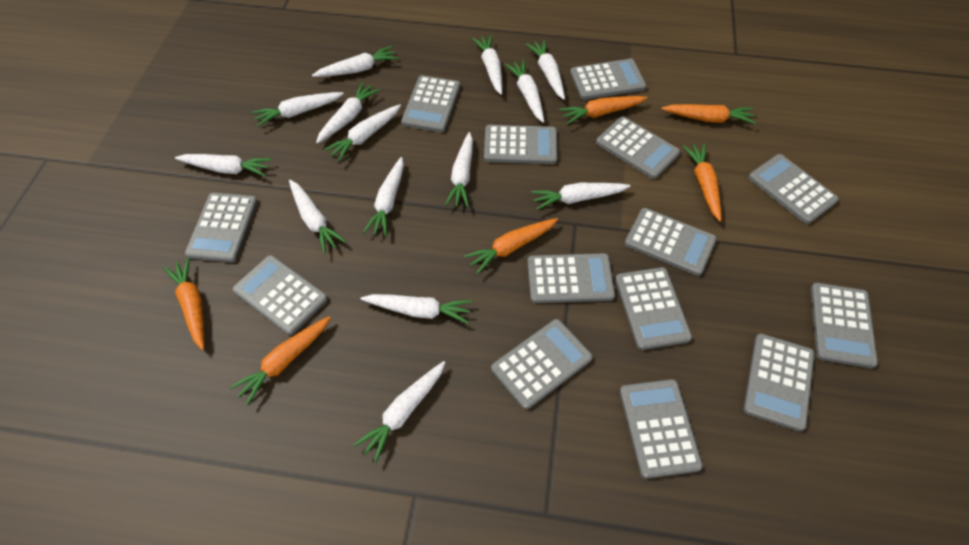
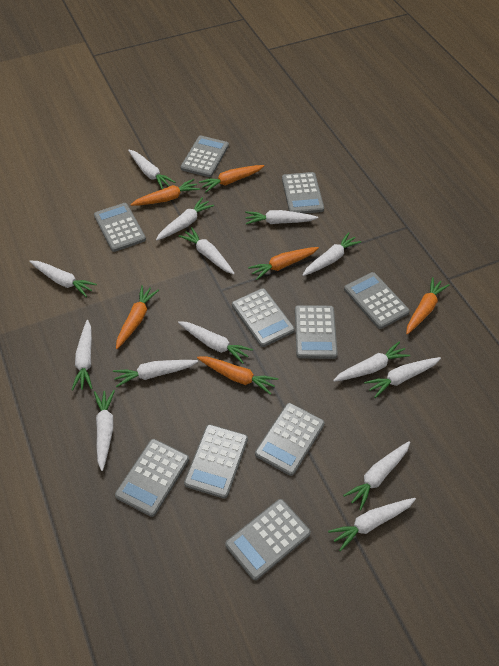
grey calculator: 14 -> 10

